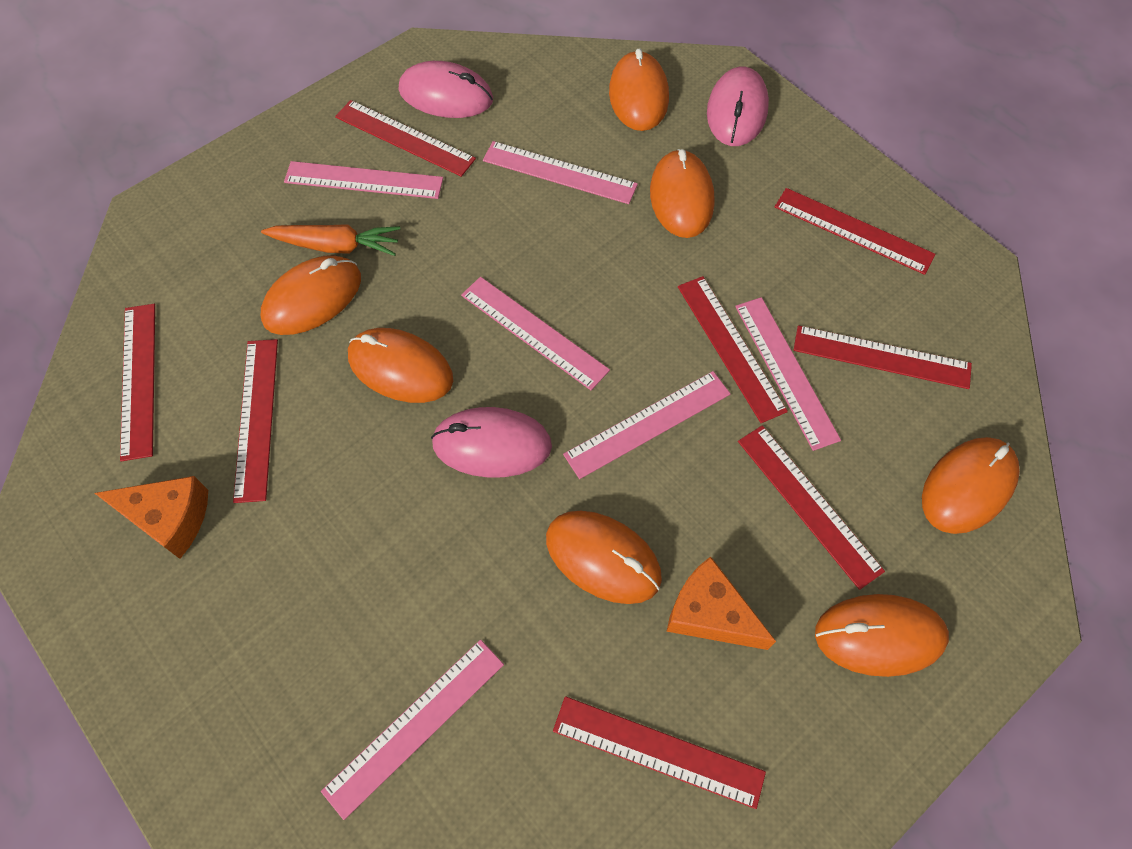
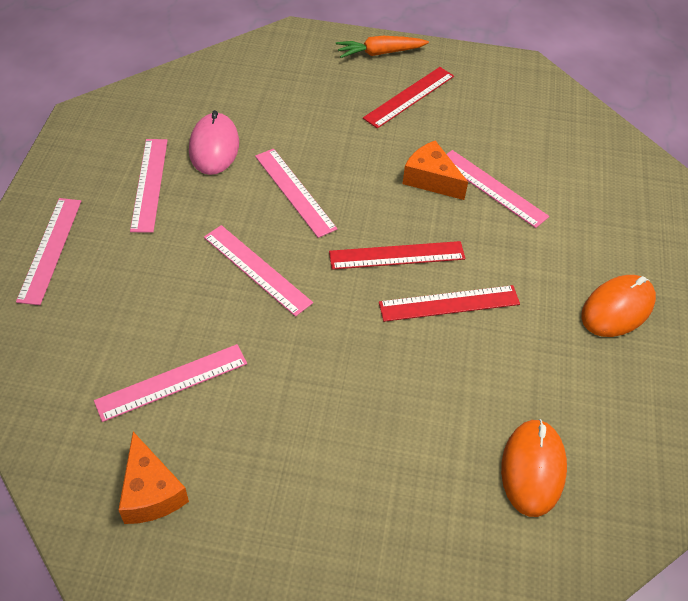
orange mouse: 7 -> 2
pink mouse: 3 -> 1
red ruler: 8 -> 3

